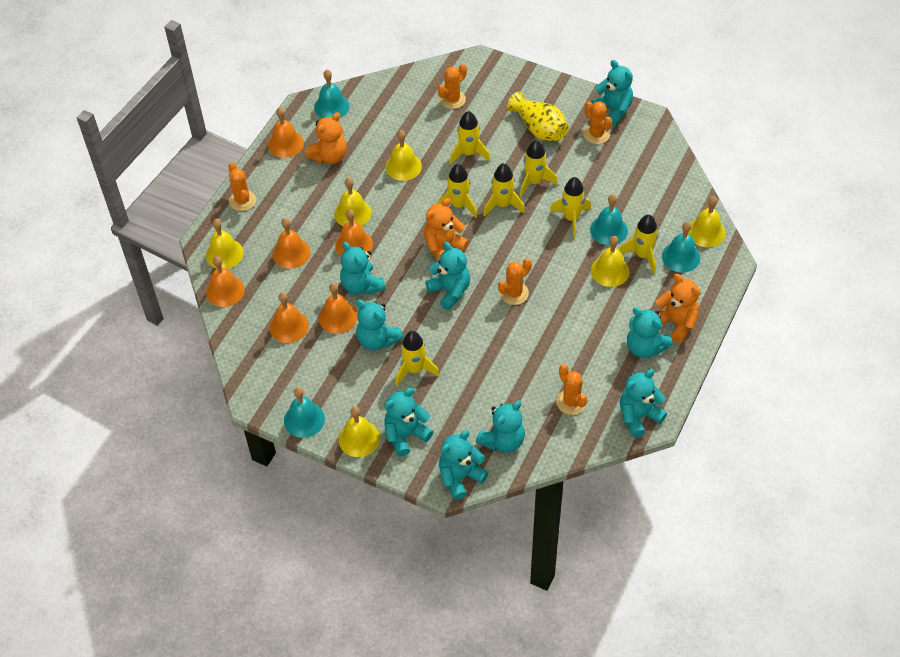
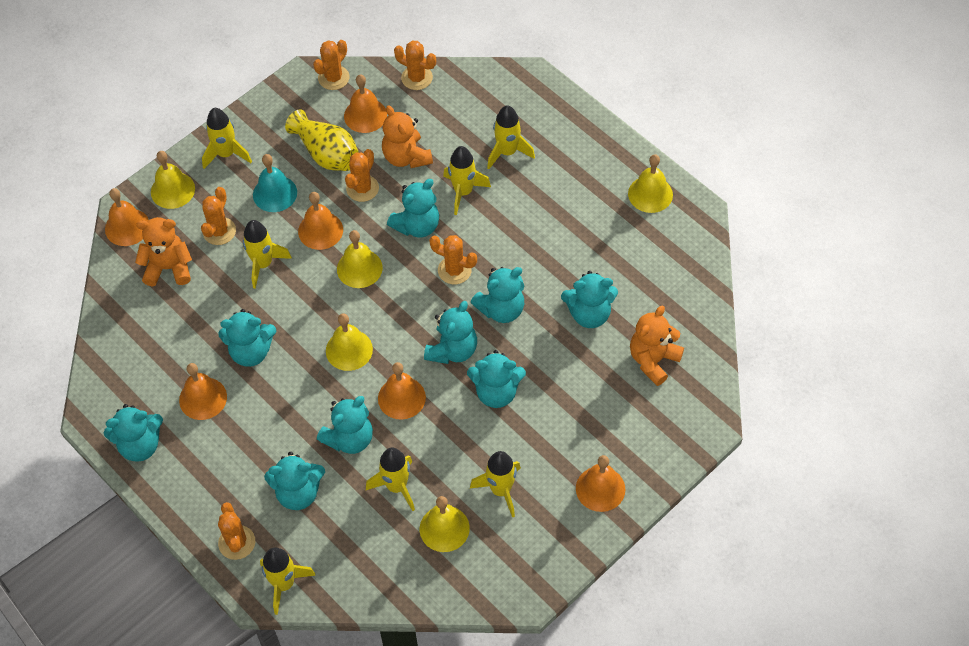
orange cactus: 5 -> 6
turquoise bell: 4 -> 1
yellow bell: 6 -> 5

